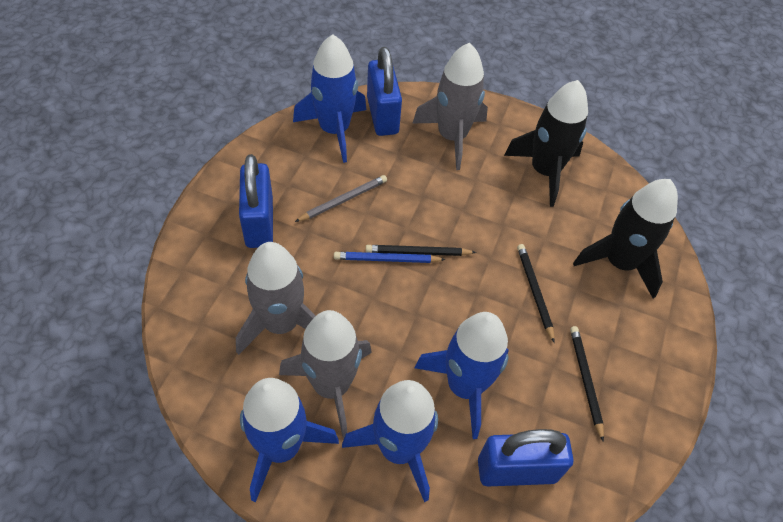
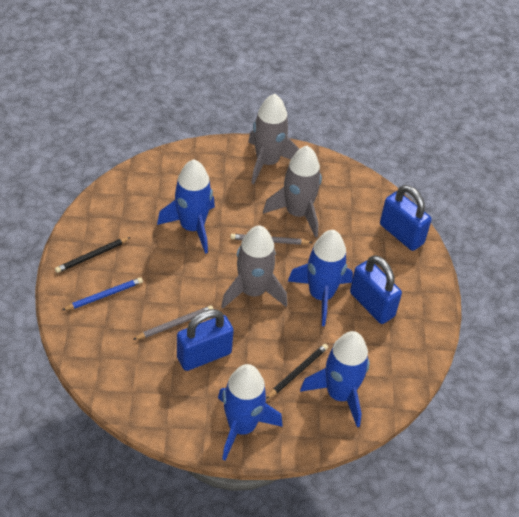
black pencil: 3 -> 2
black rocket: 2 -> 0
grey pencil: 1 -> 2

